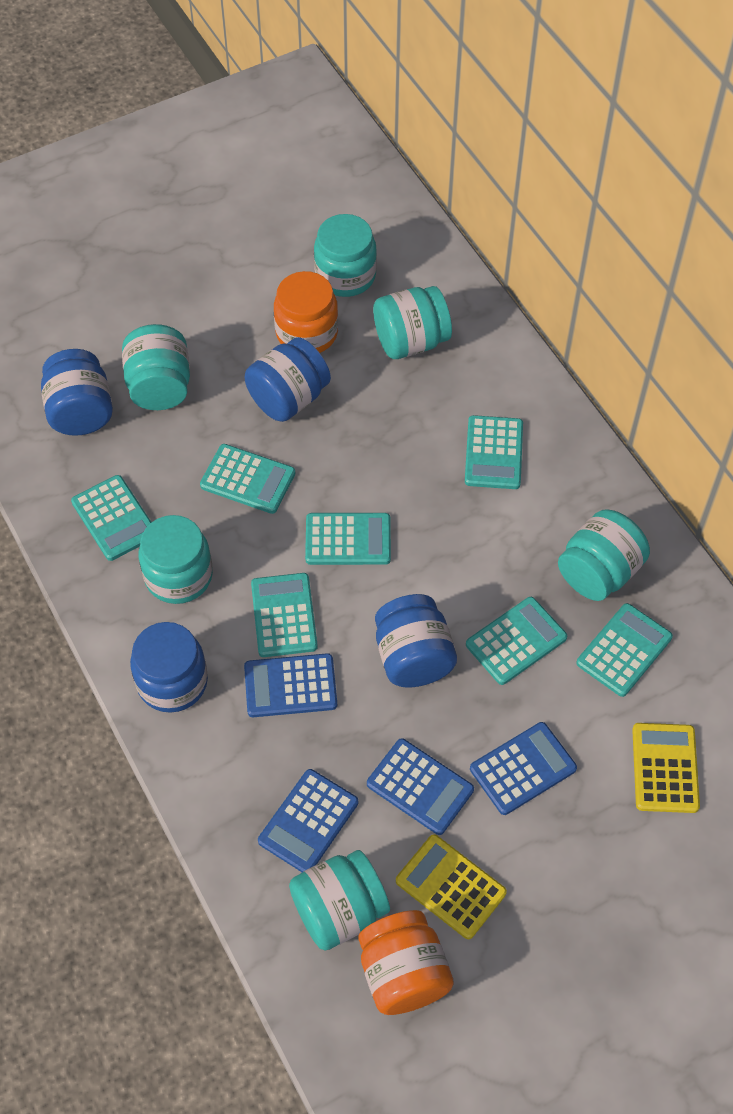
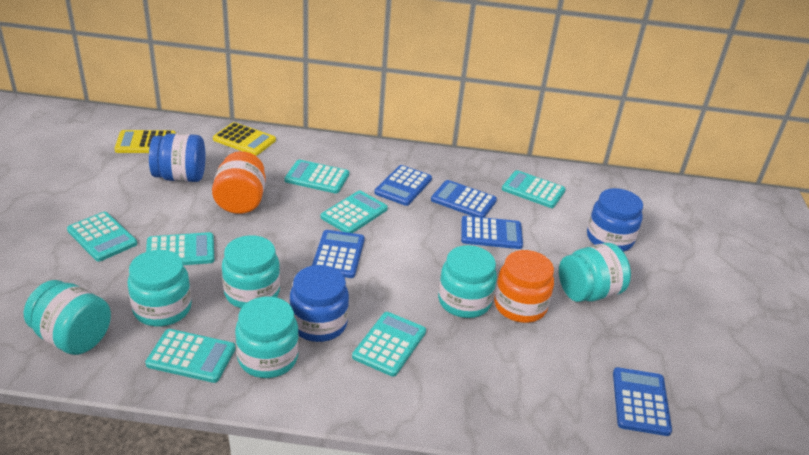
blue calculator: 4 -> 5
blue jar: 4 -> 3

